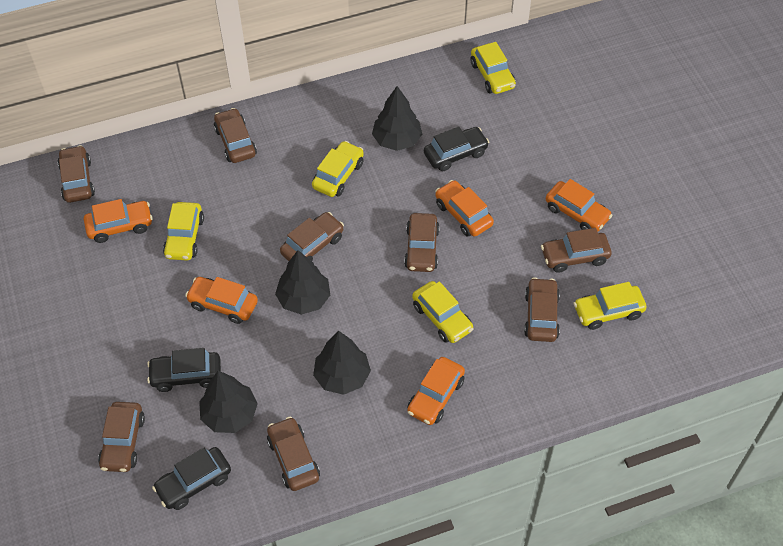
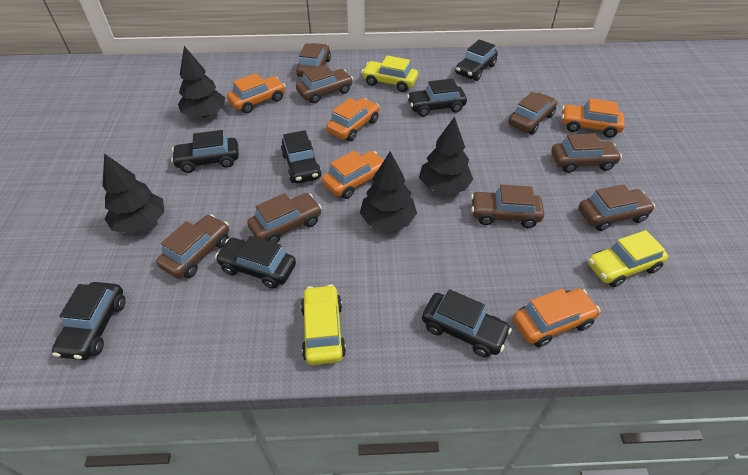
black car: 3 -> 7
yellow car: 5 -> 3

